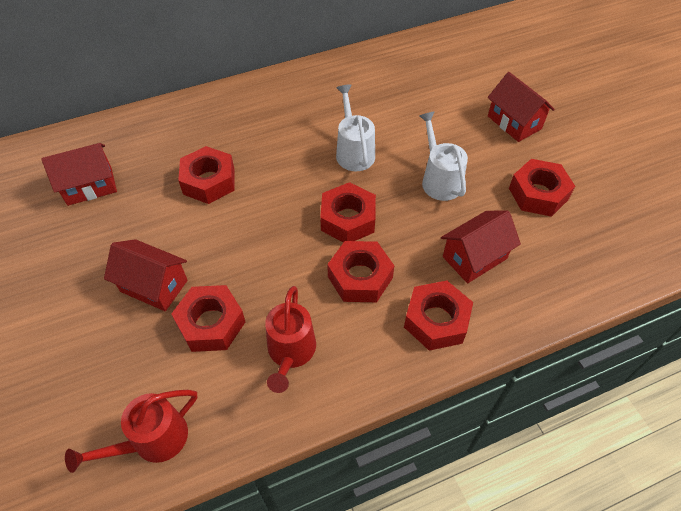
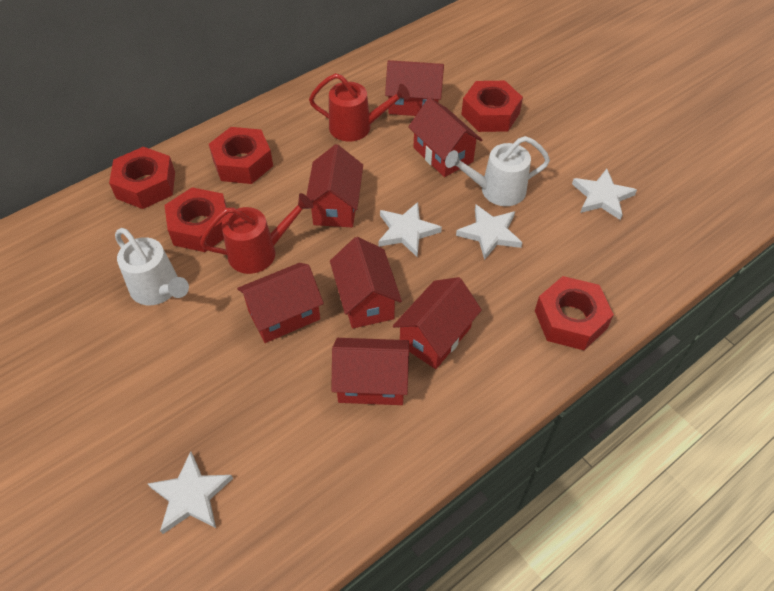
red house: 4 -> 7
red nut: 6 -> 5
white star: 0 -> 4

